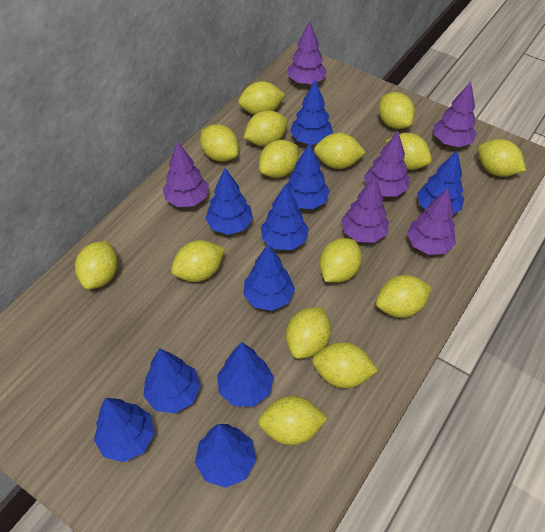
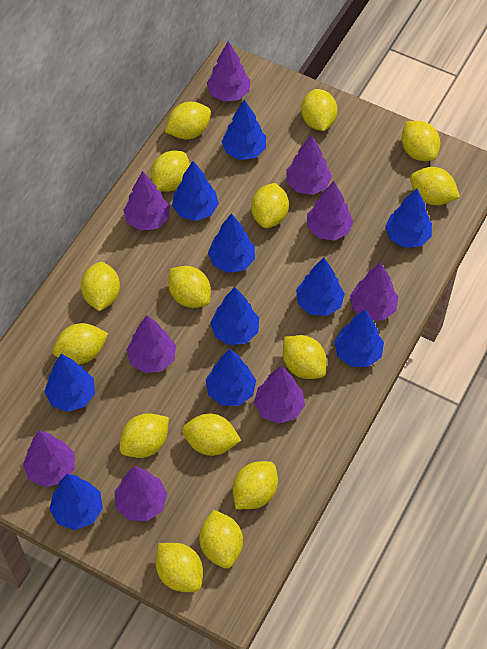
purple tree: 6 -> 9

